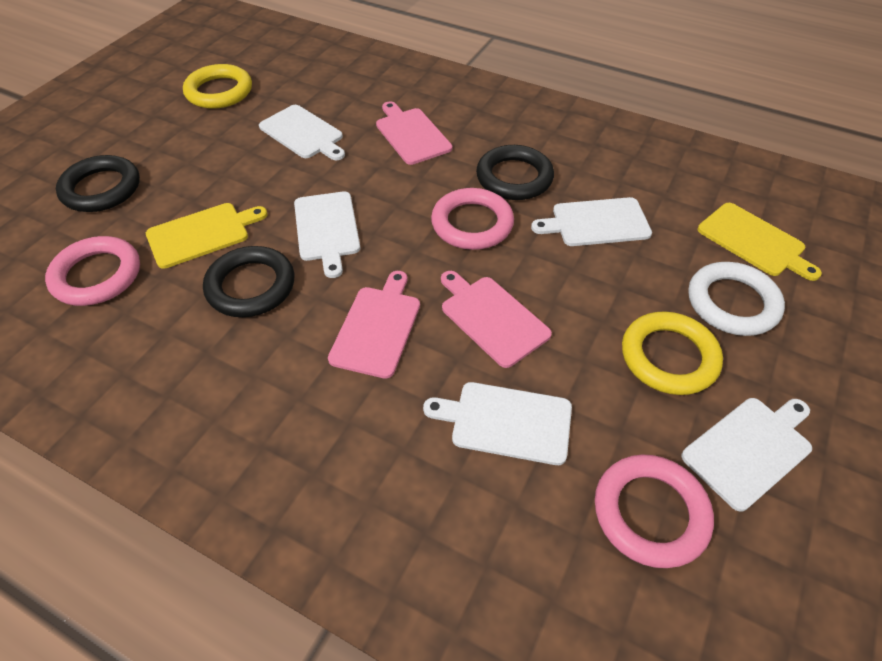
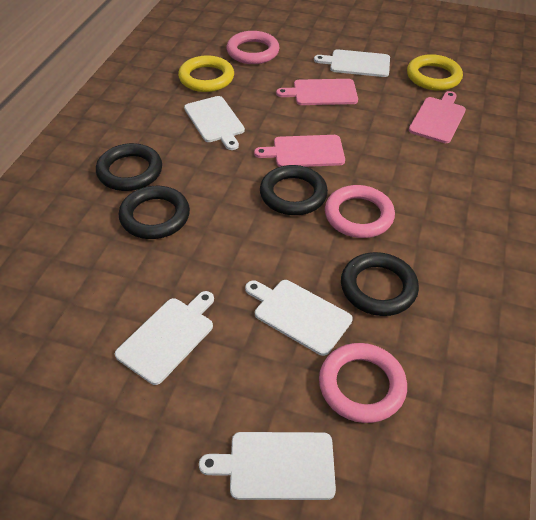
black ring: 3 -> 4
white ring: 1 -> 0
yellow cutting board: 2 -> 0

